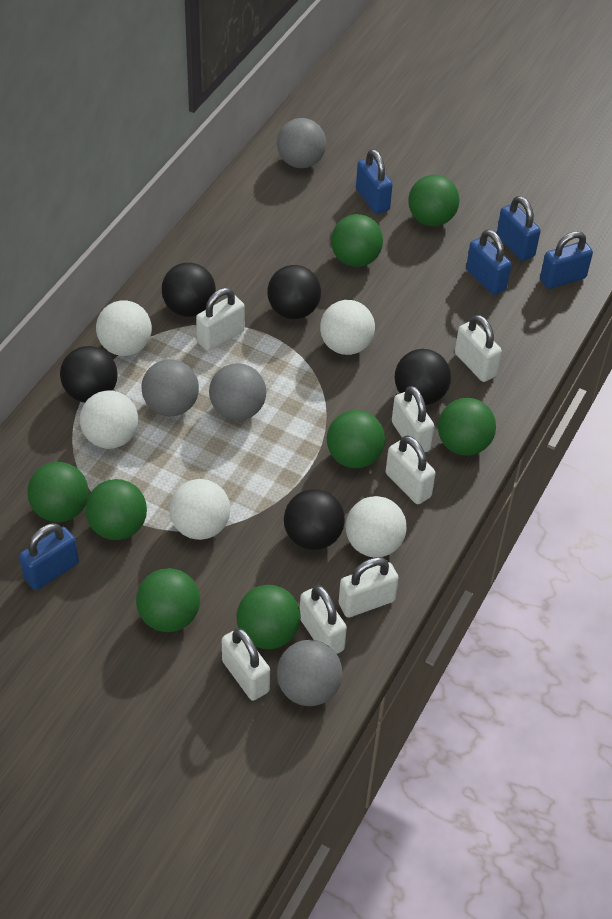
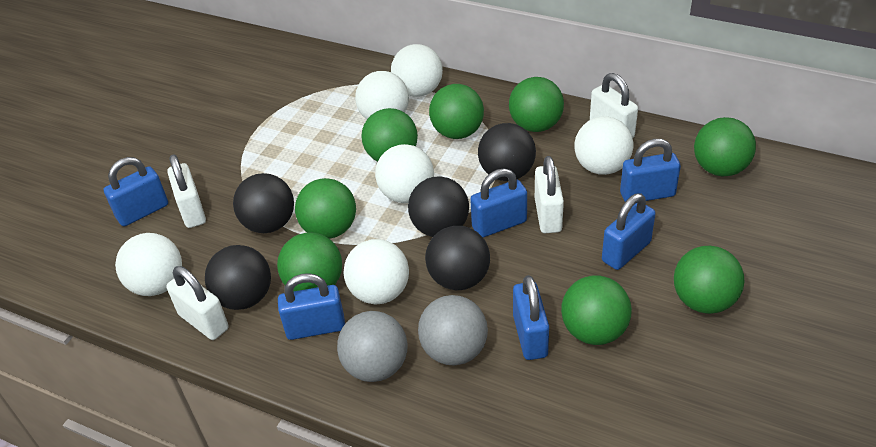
blue padlock: 5 -> 6
grey ball: 4 -> 2
white ball: 5 -> 6
white padlock: 7 -> 4

